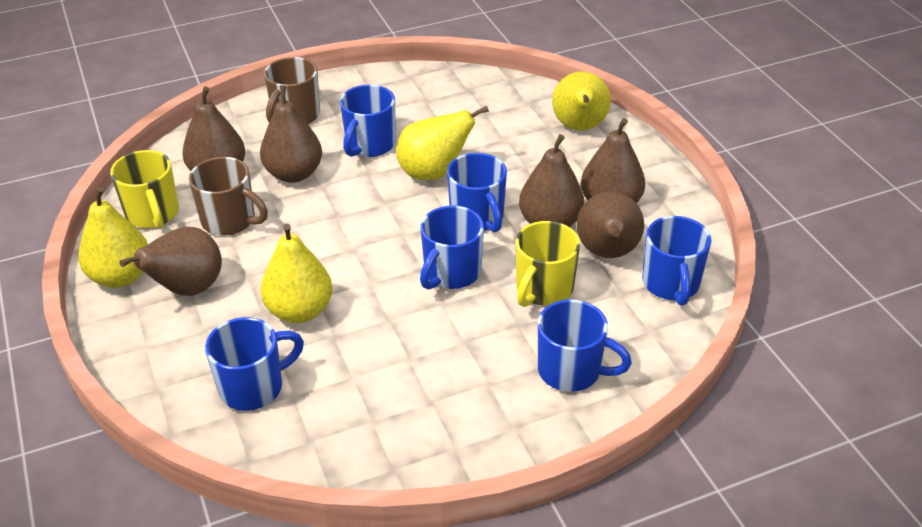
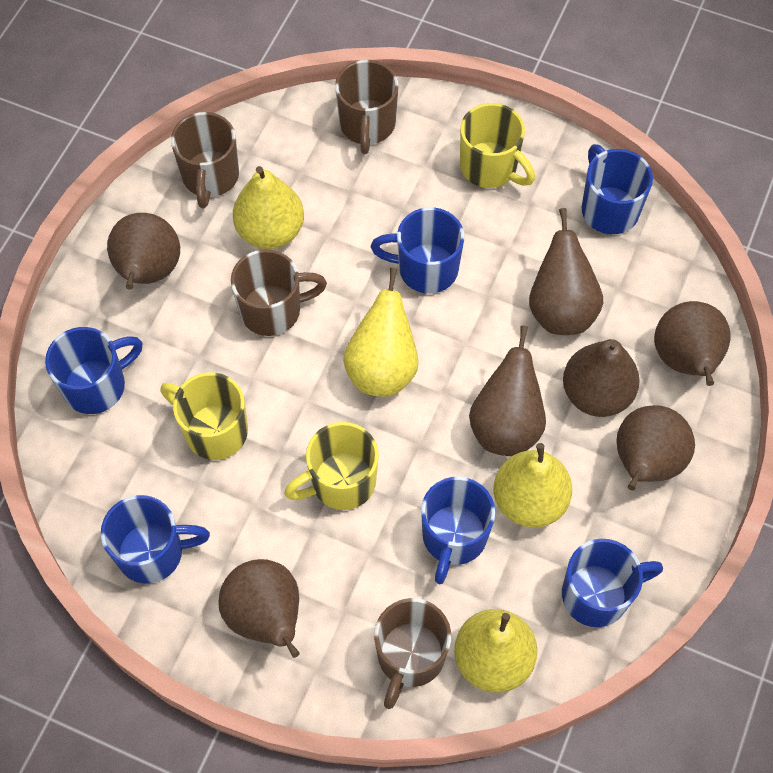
brown mug: 2 -> 4
brown pear: 6 -> 7
yellow mug: 2 -> 3

